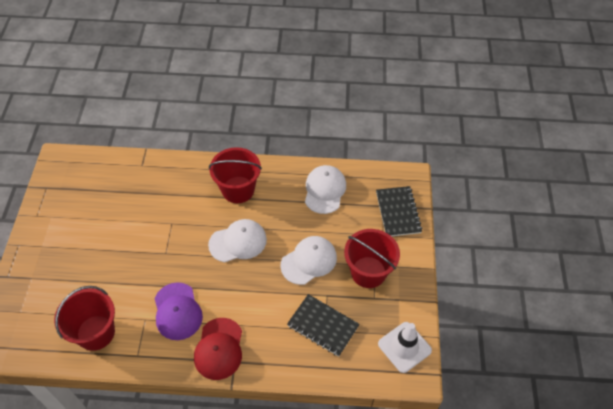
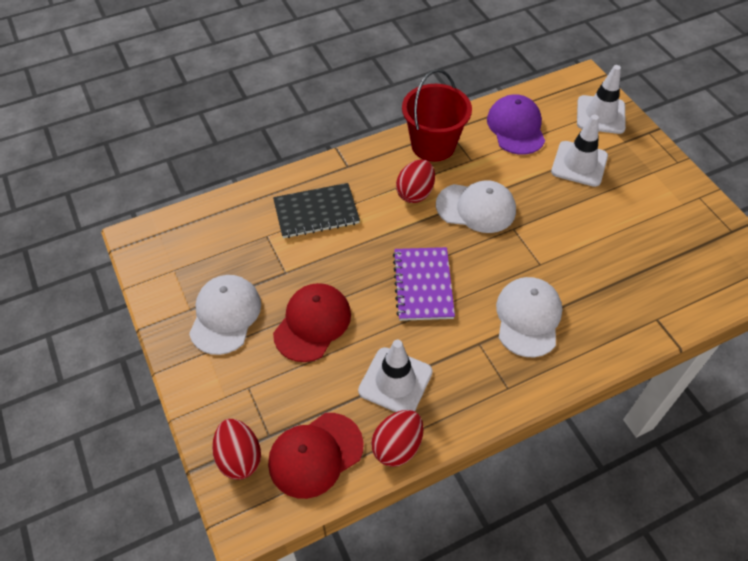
black notebook: 2 -> 1
purple notebook: 0 -> 1
red bucket: 3 -> 1
red cap: 1 -> 2
red egg: 0 -> 3
white traffic cone: 1 -> 3

